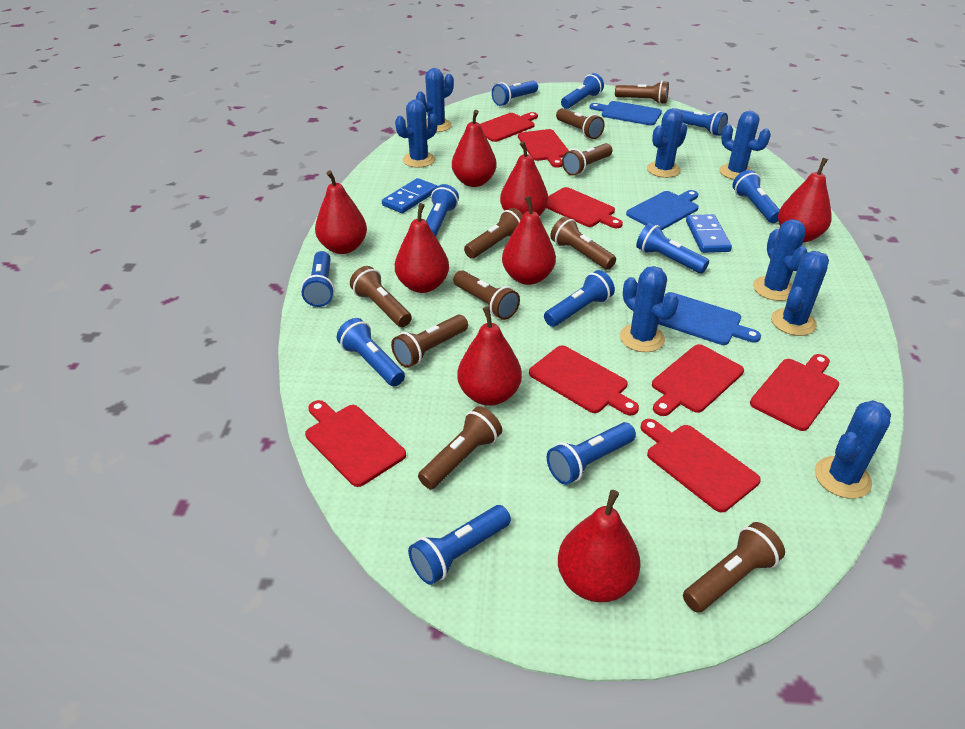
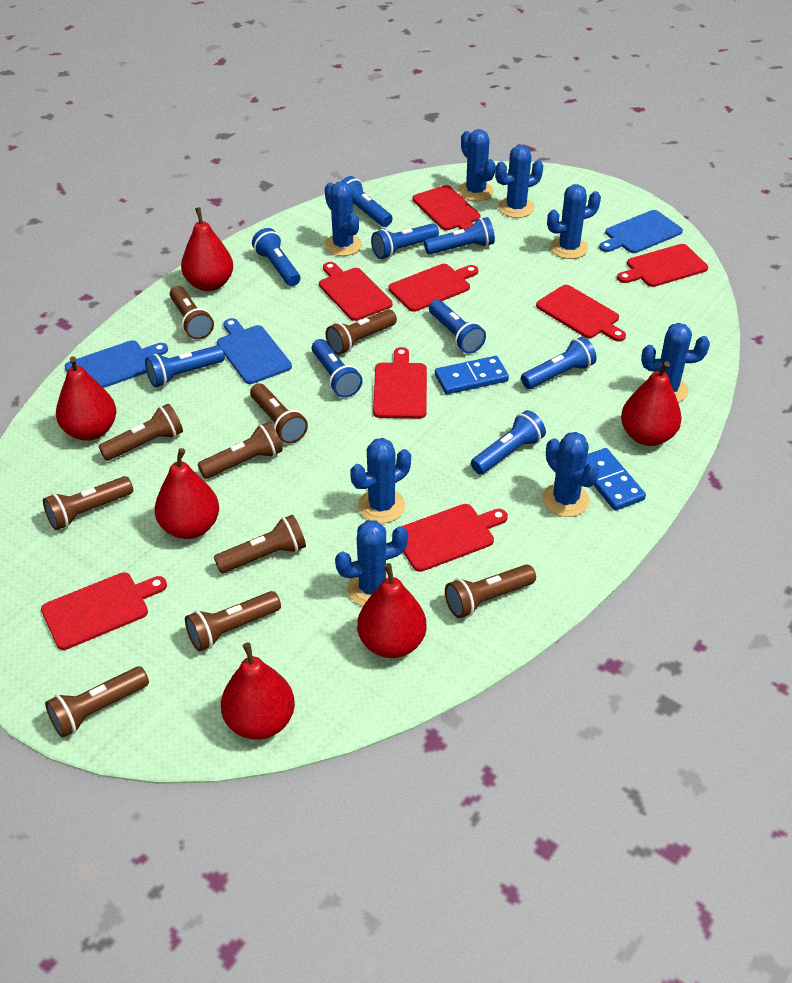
blue flashlight: 11 -> 9
red pear: 8 -> 6

